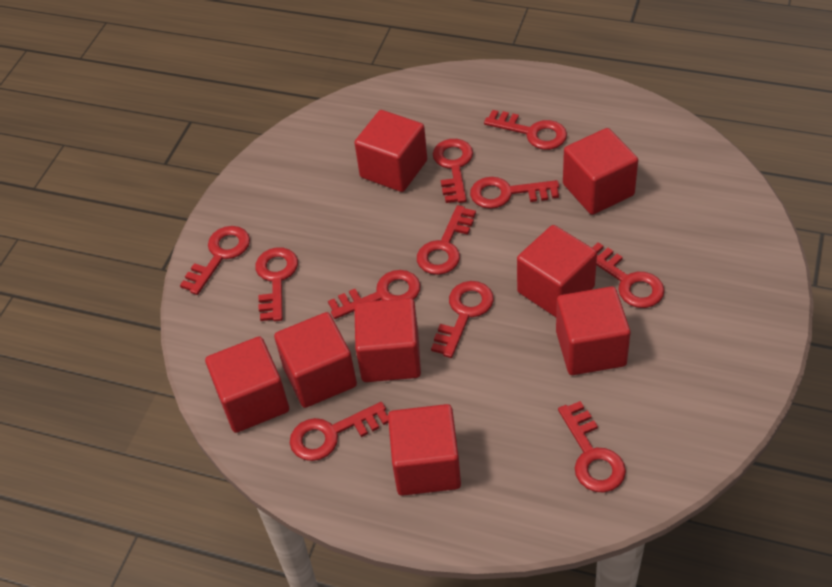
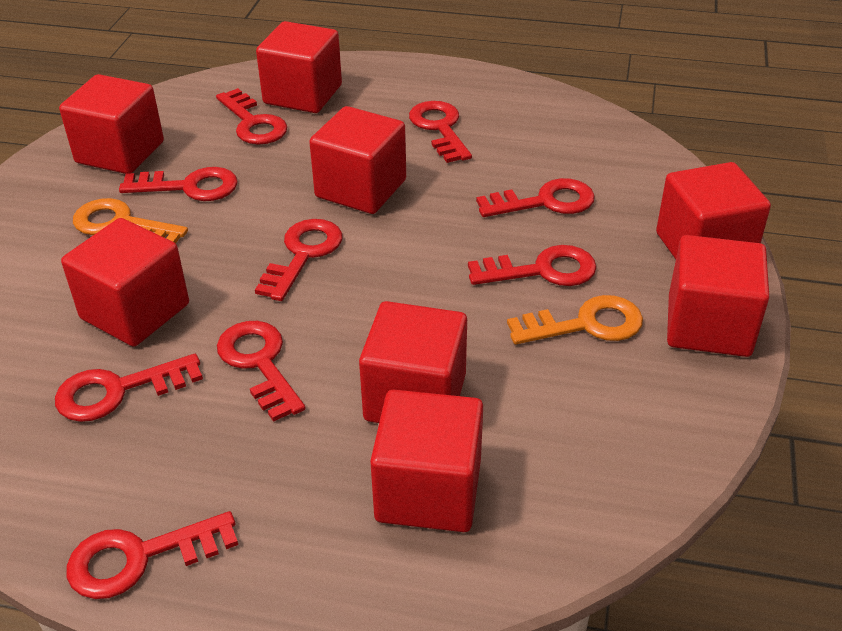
orange key: 0 -> 2
red key: 11 -> 9

